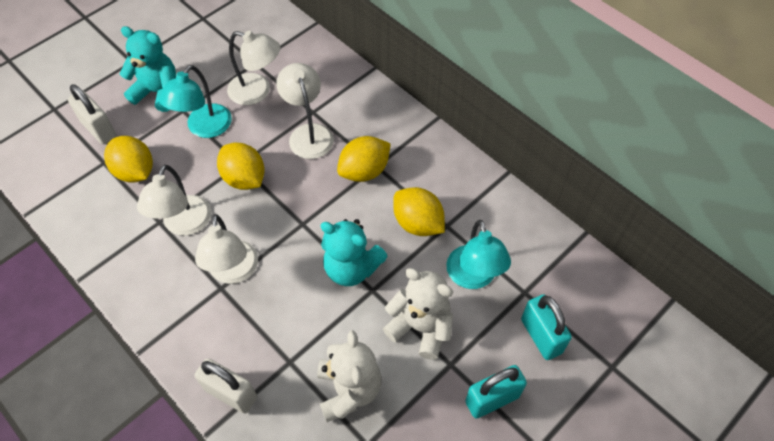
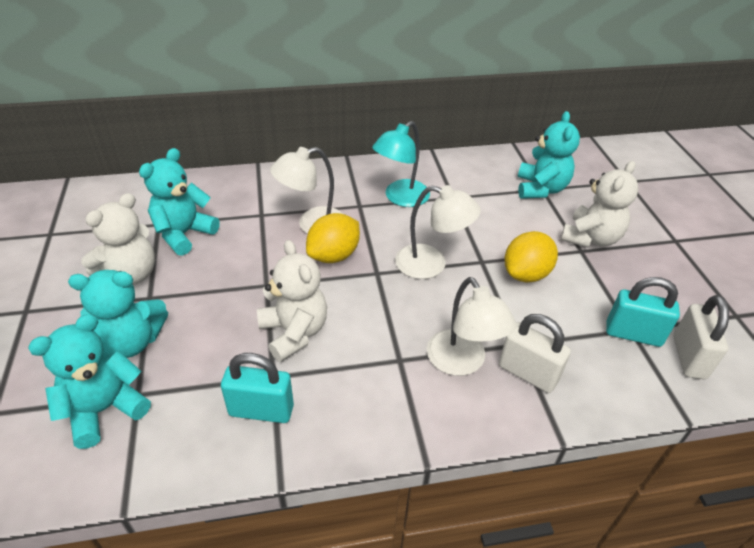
turquoise lamp: 2 -> 1
turquoise teddy bear: 2 -> 4
white lamp: 4 -> 3
white teddy bear: 2 -> 3
yellow lemon: 4 -> 2

